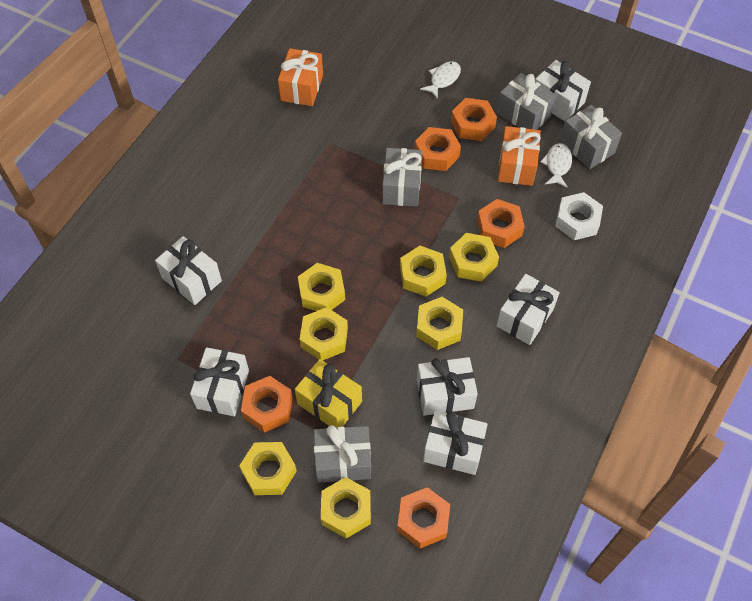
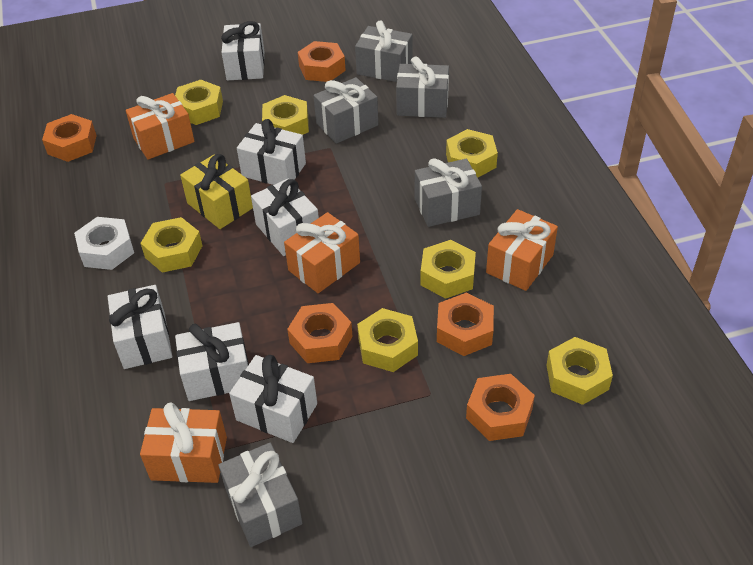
grey gift: 4 -> 5
orange gift: 2 -> 4
white fish: 2 -> 0

